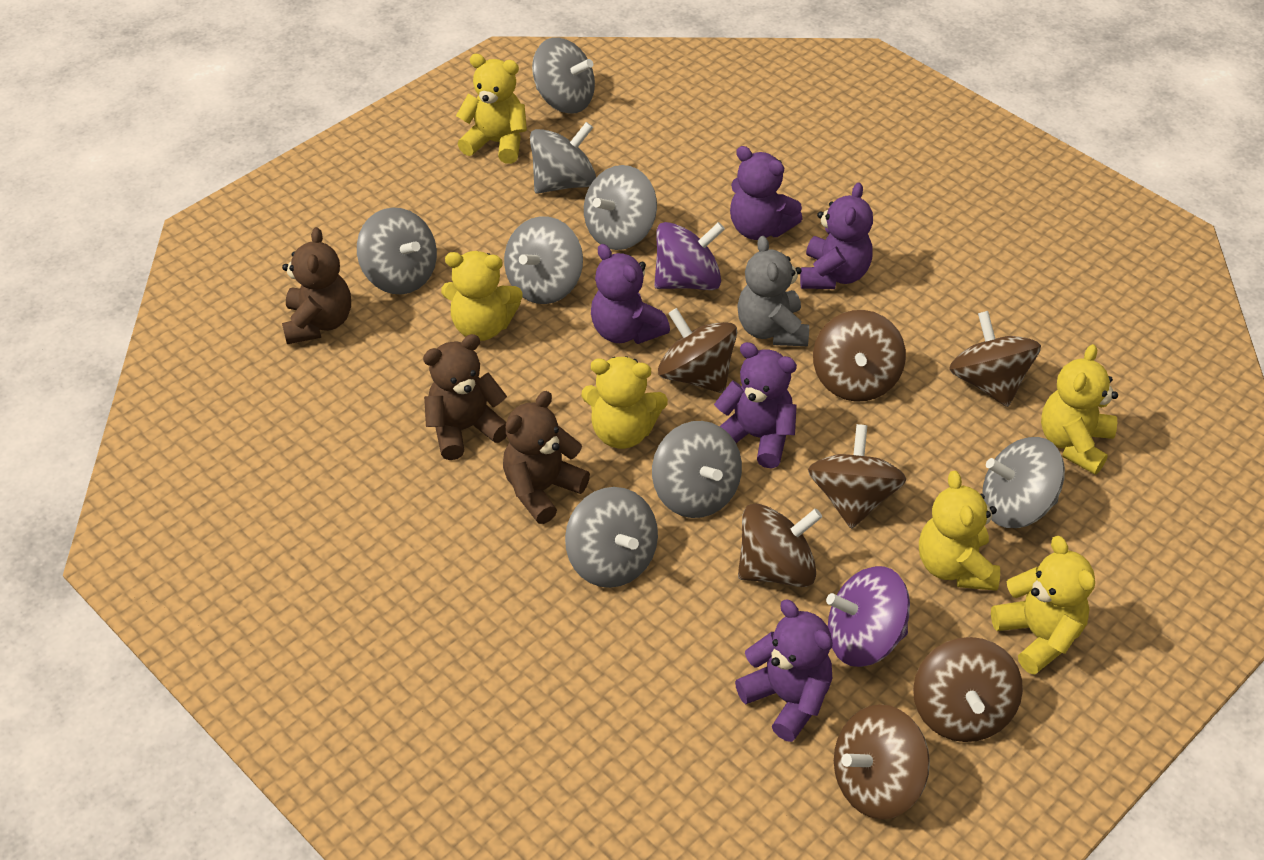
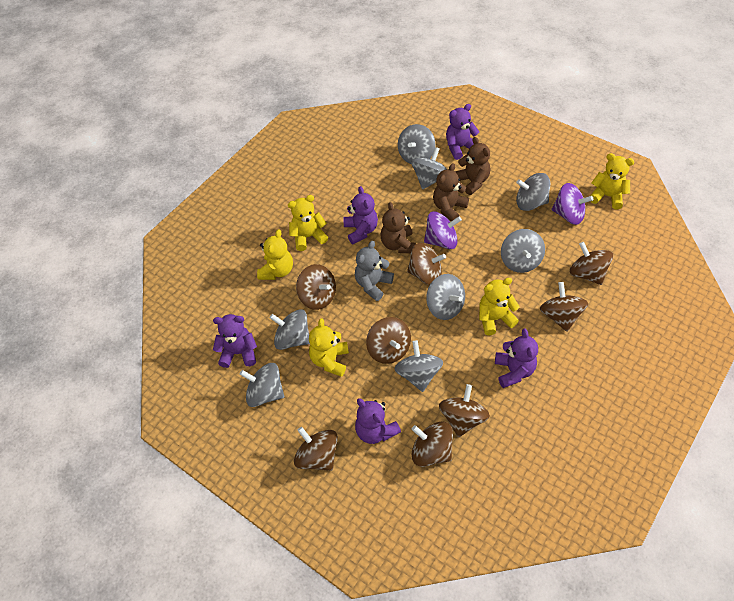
brown spinning top: 7 -> 8
yellow teddy bear: 6 -> 5

